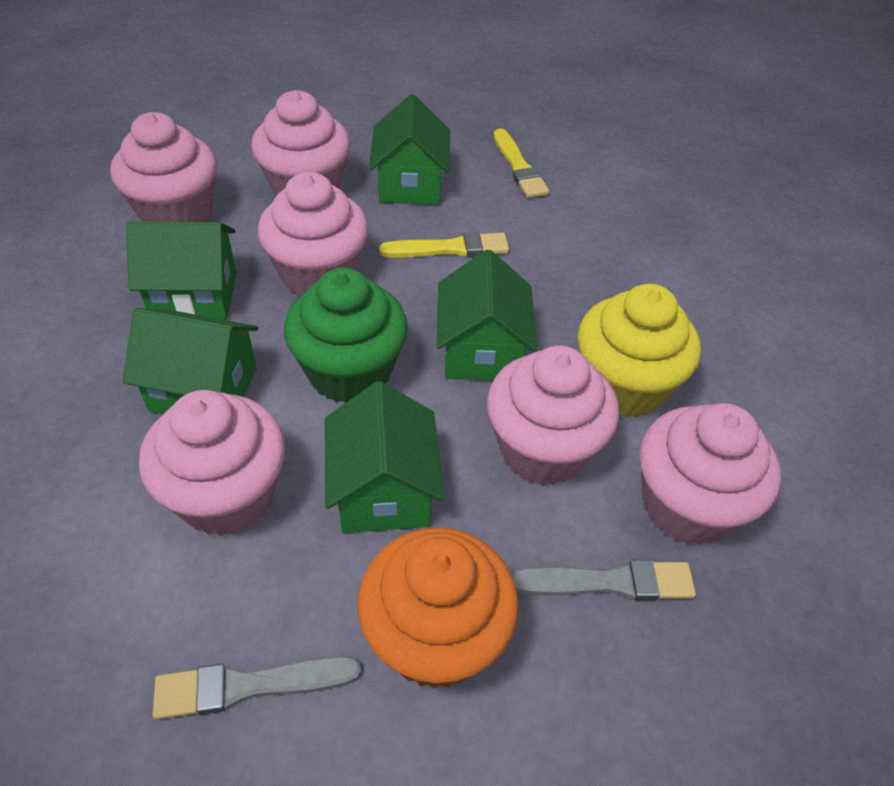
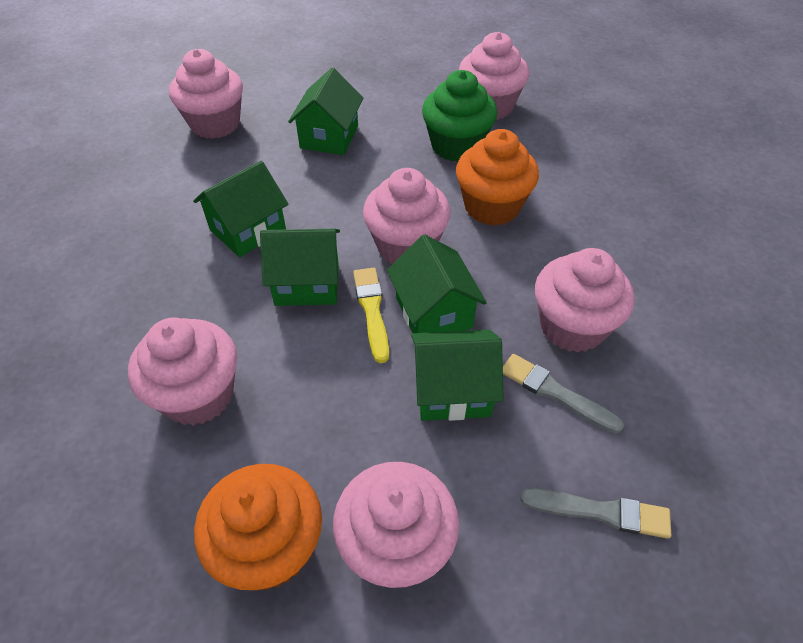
orange cupcake: 1 -> 2
yellow brush: 2 -> 1
yellow cupcake: 1 -> 0

